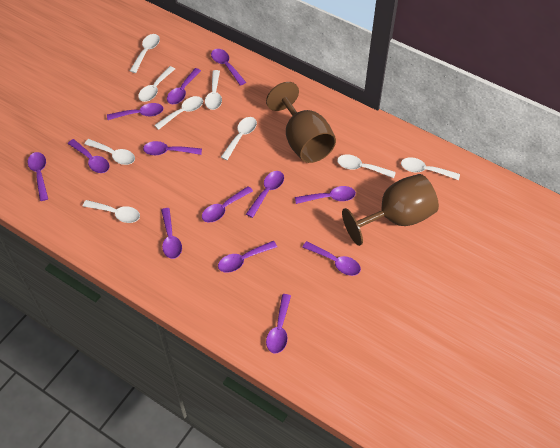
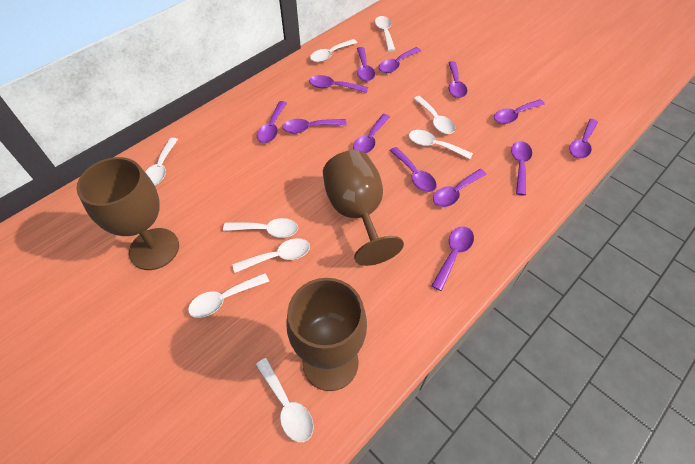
brown goblet: 2 -> 3

